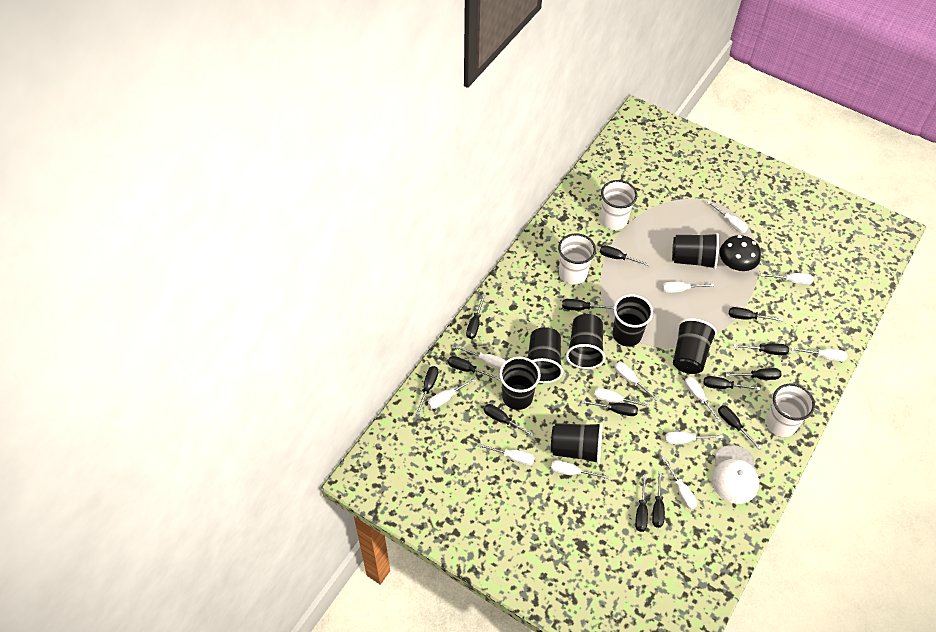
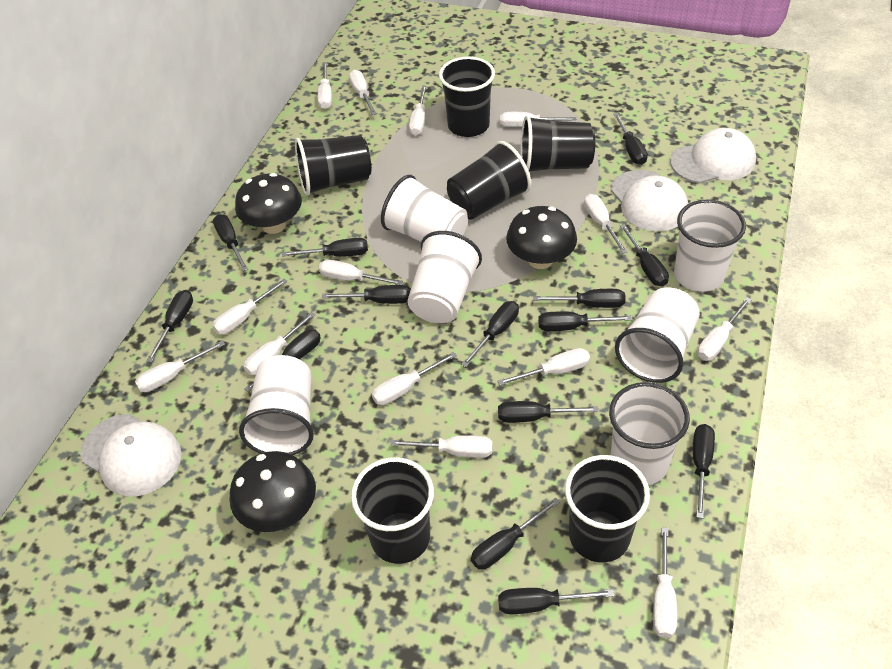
black cup: 7 -> 6
black mushroom: 1 -> 3
white cap: 1 -> 3
white cup: 3 -> 6
white screwdriver: 13 -> 14

